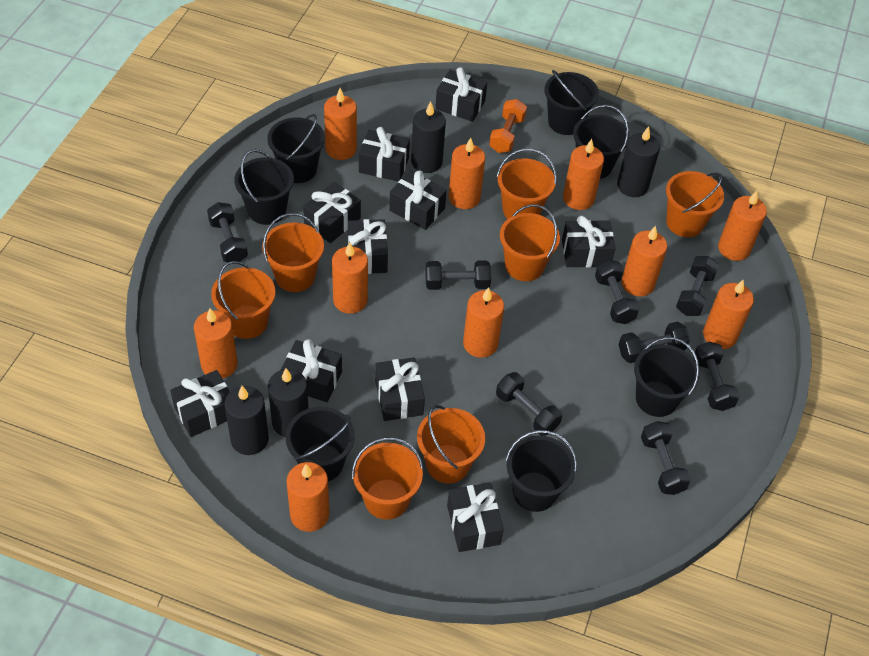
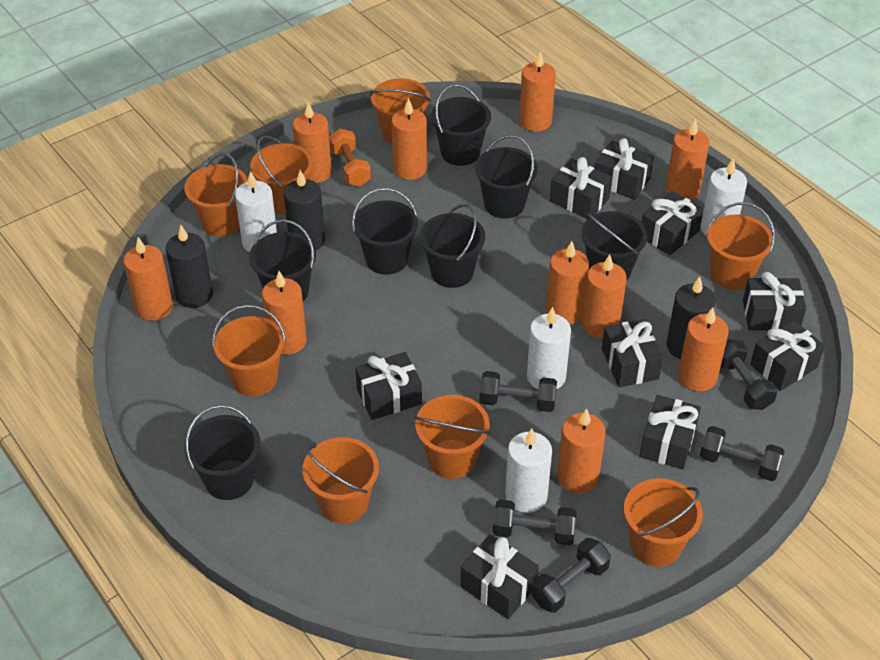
black candle: 4 -> 3
black dumbbell: 8 -> 5
black gift: 10 -> 9
orange bucket: 7 -> 8
white candle: 0 -> 4

